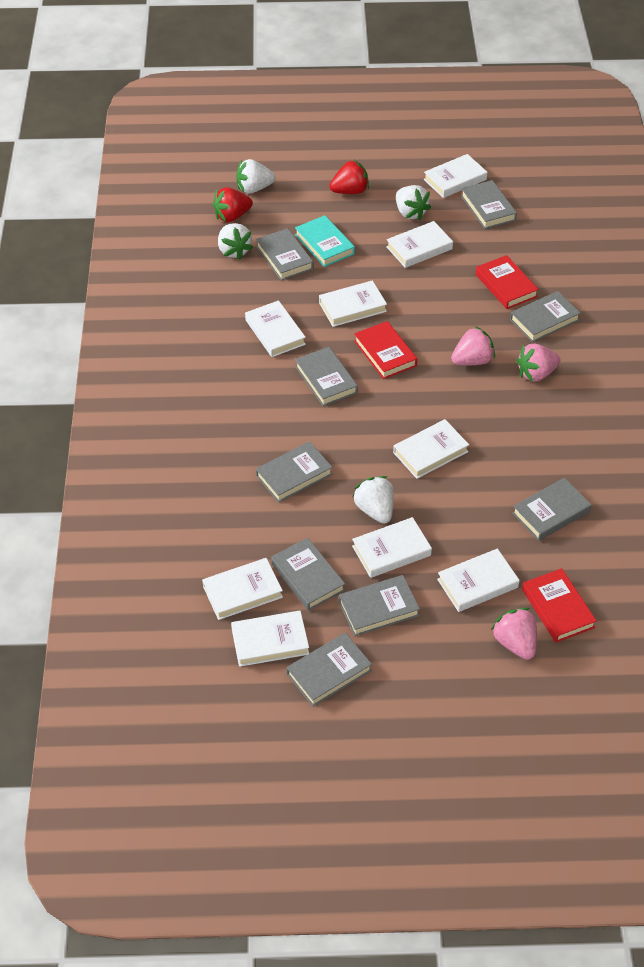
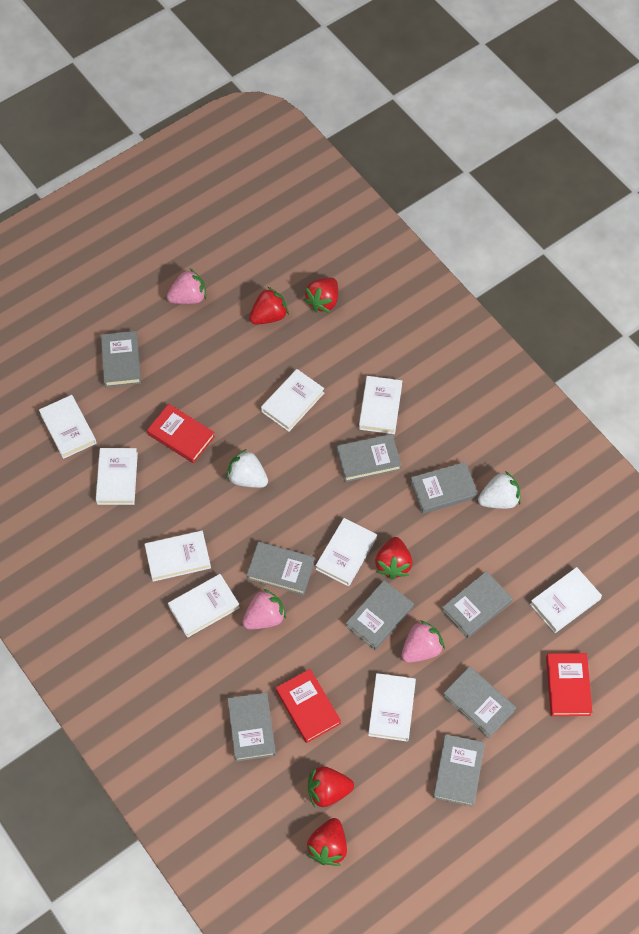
red strawberry: 2 -> 5
turquoise book: 1 -> 0
white strawberry: 4 -> 2

